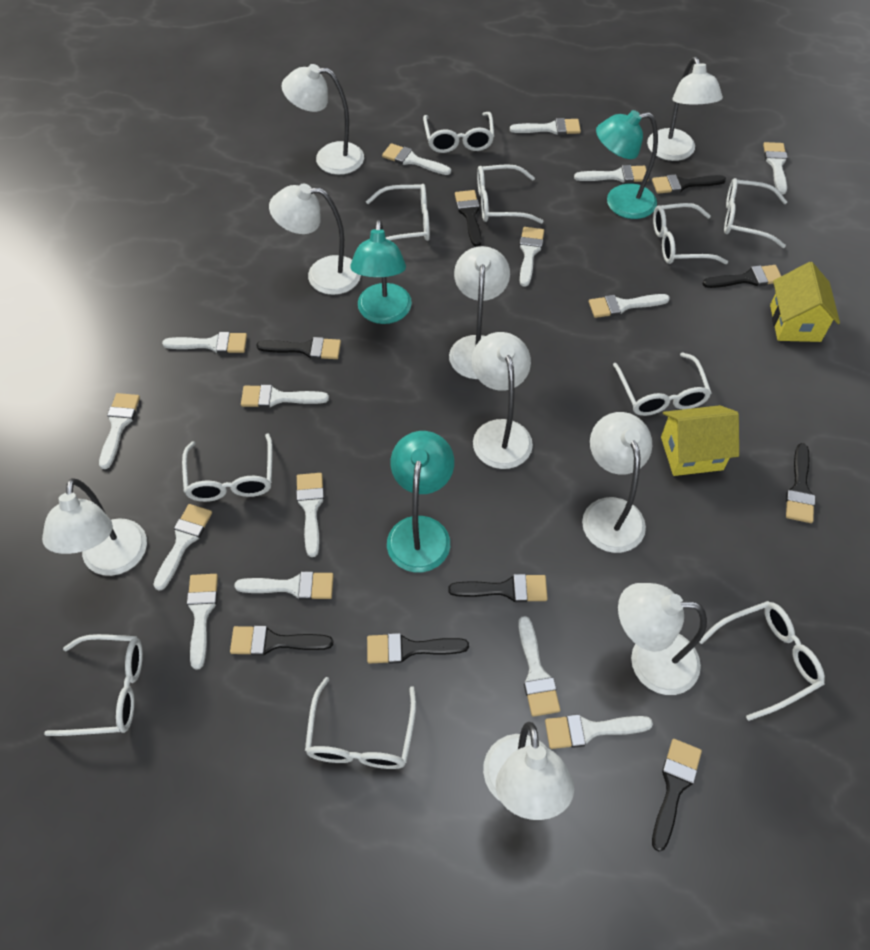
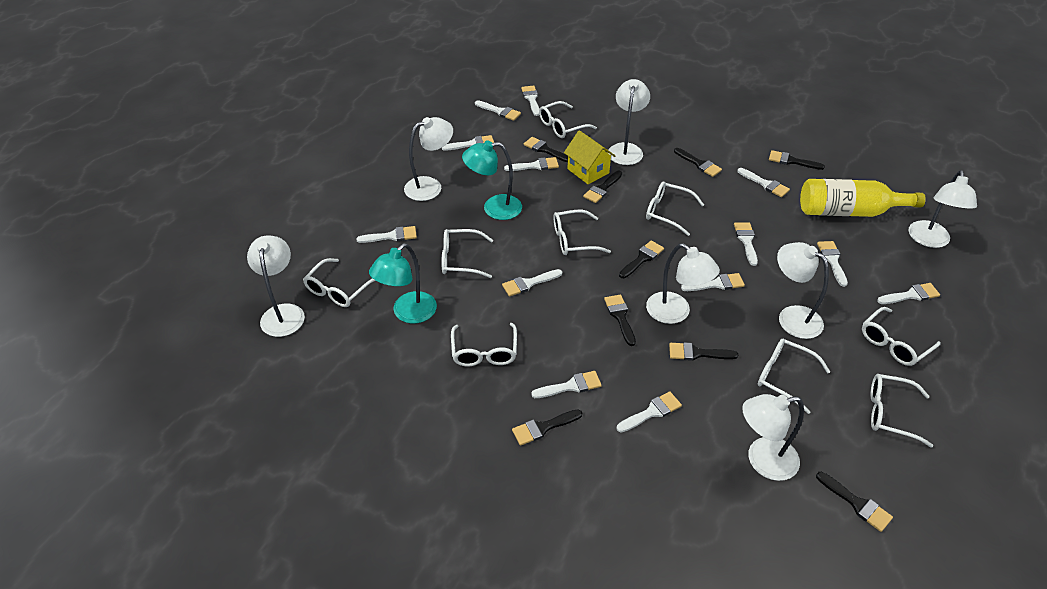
turquoise lamp: 3 -> 2
white brush: 15 -> 13
white glasses: 10 -> 9
white lamp: 9 -> 7
yellow bottle: 0 -> 1
yellow house: 2 -> 1

